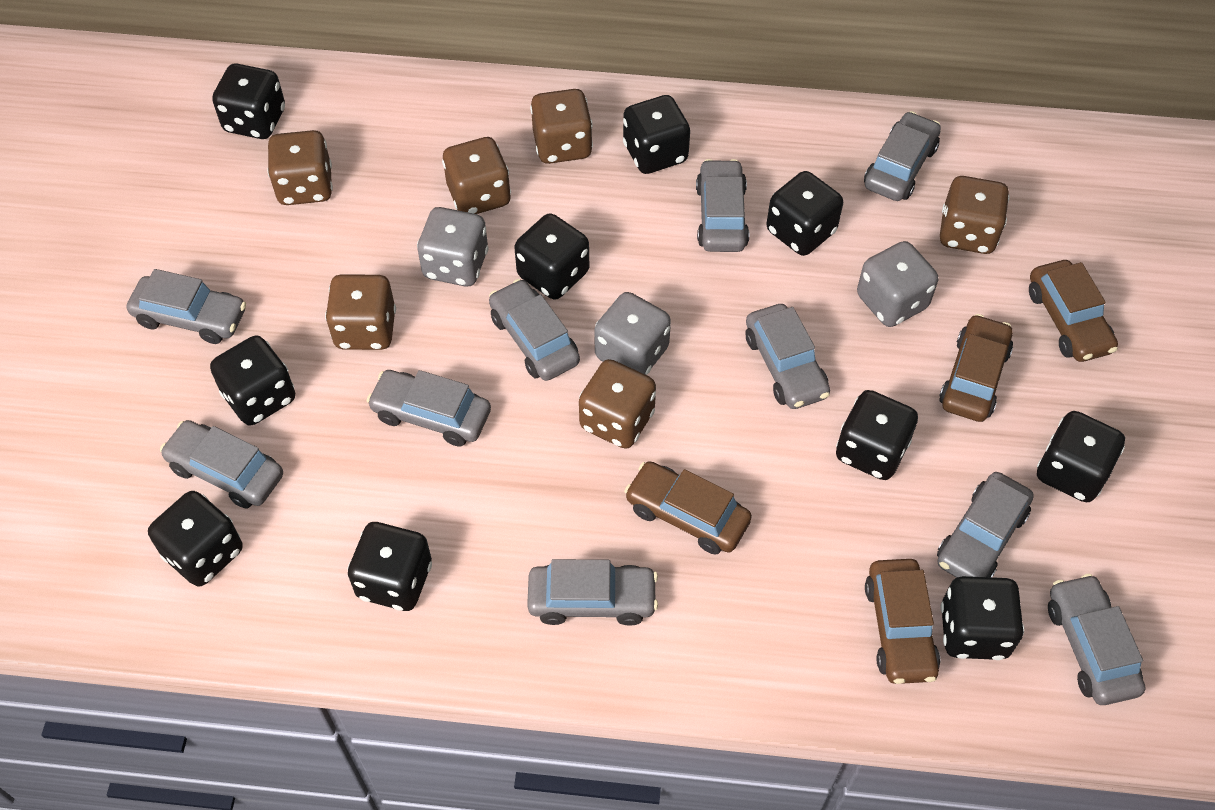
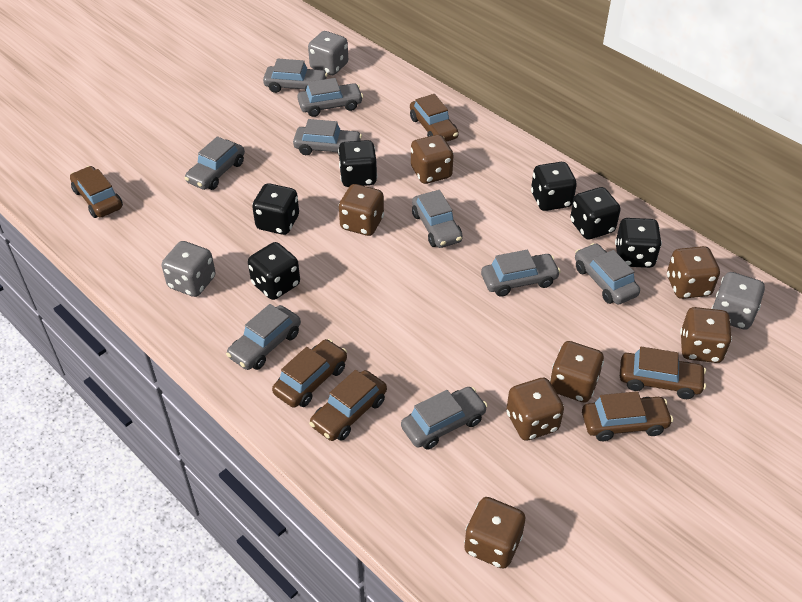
black dice: 10 -> 6
brown car: 4 -> 6
brown dice: 6 -> 7
grey car: 10 -> 9

